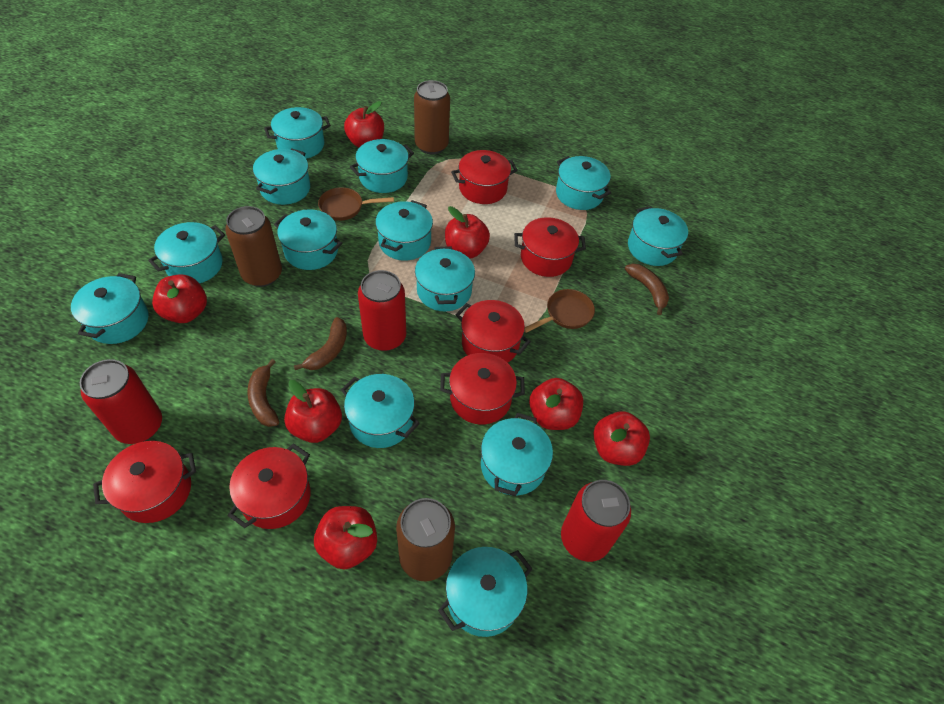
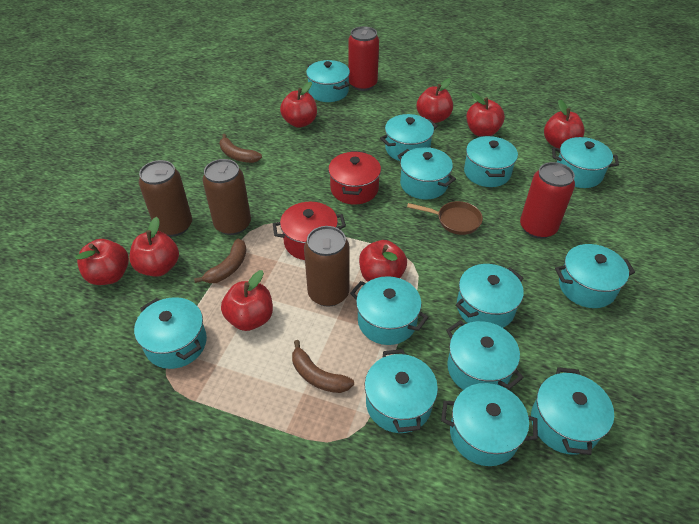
brown pan: 2 -> 1
red apple: 7 -> 8
red can: 3 -> 2
red pot: 6 -> 2

